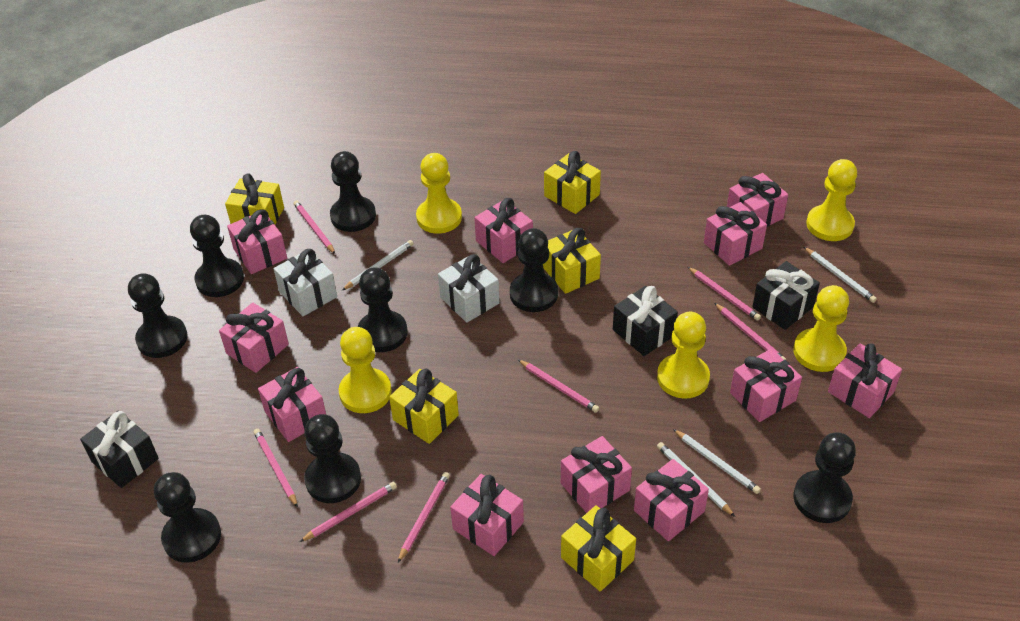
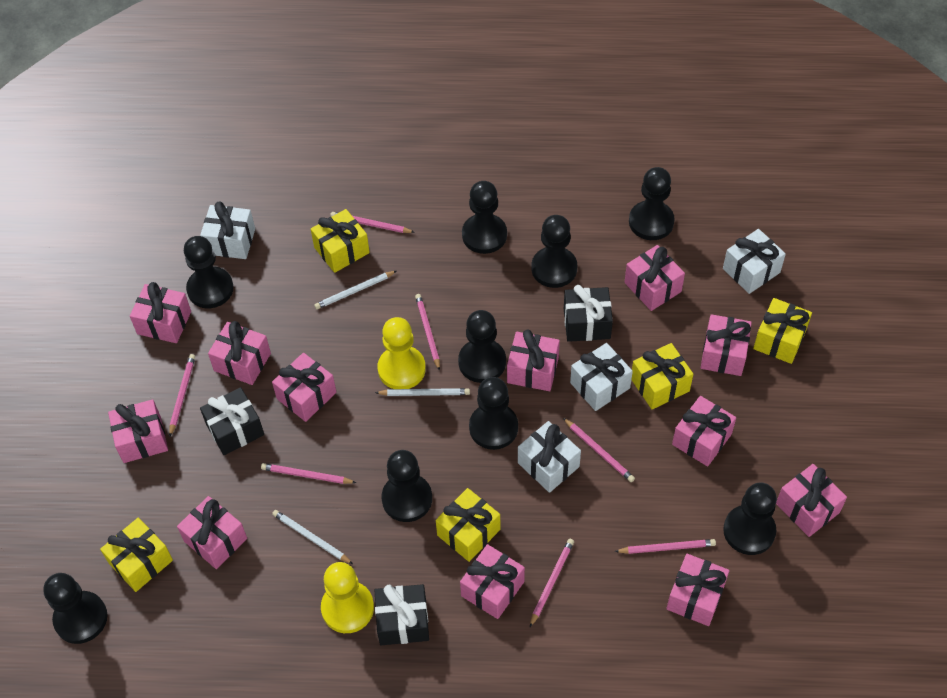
black pawn: 8 -> 9
pink gift: 11 -> 12
white gift: 2 -> 4
white pencil: 4 -> 3
yellow pawn: 5 -> 2

